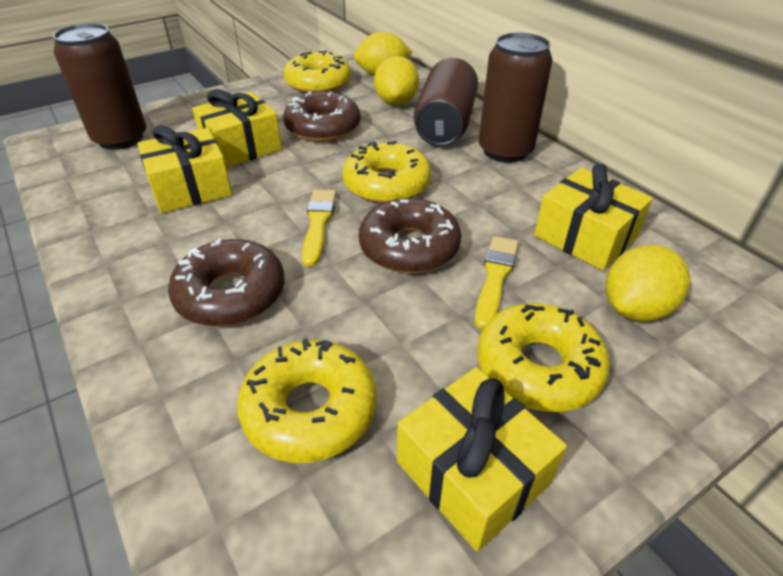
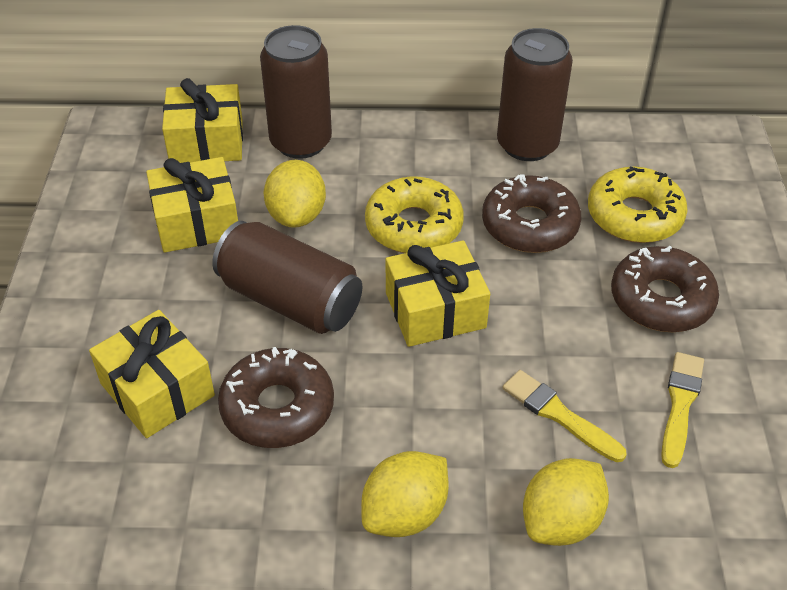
yellow donut: 4 -> 2

